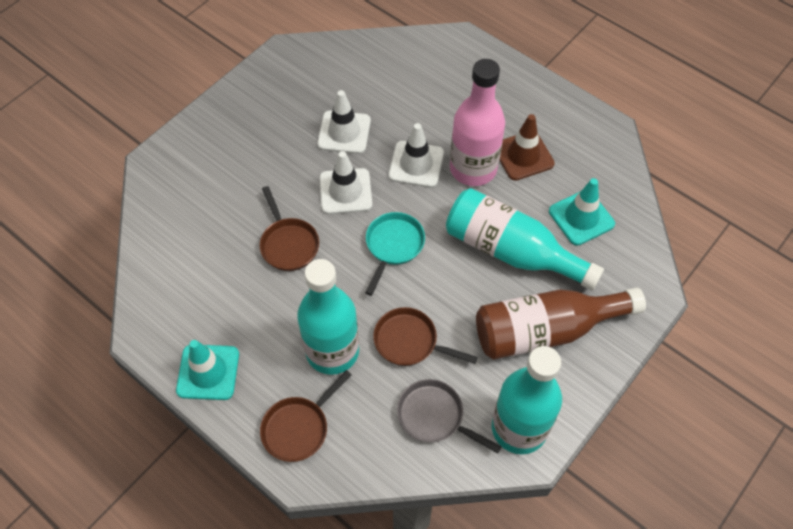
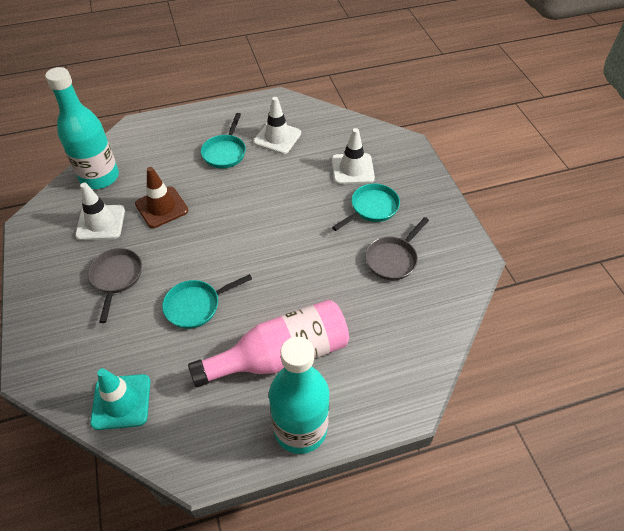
brown bottle: 1 -> 0
brown pan: 3 -> 0
grey pan: 1 -> 2
turquoise bottle: 3 -> 2
turquoise pan: 1 -> 3
turquoise traffic cone: 2 -> 1

